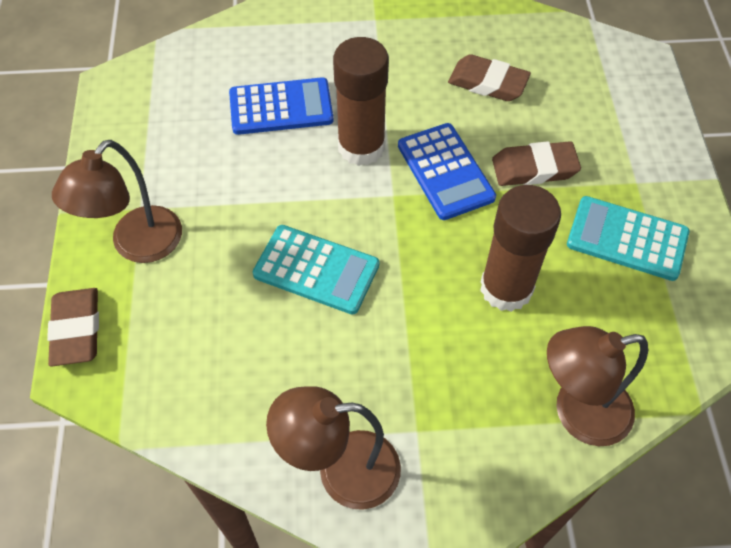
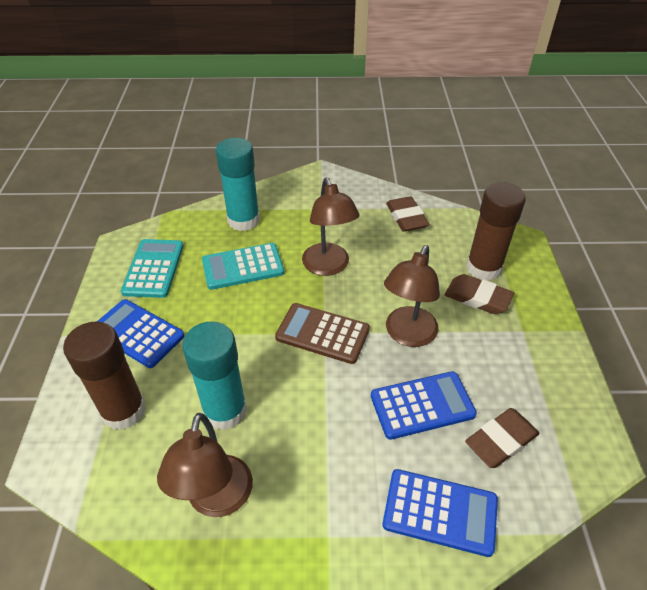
blue calculator: 2 -> 3
brown calculator: 0 -> 1
turquoise glue stick: 0 -> 2

